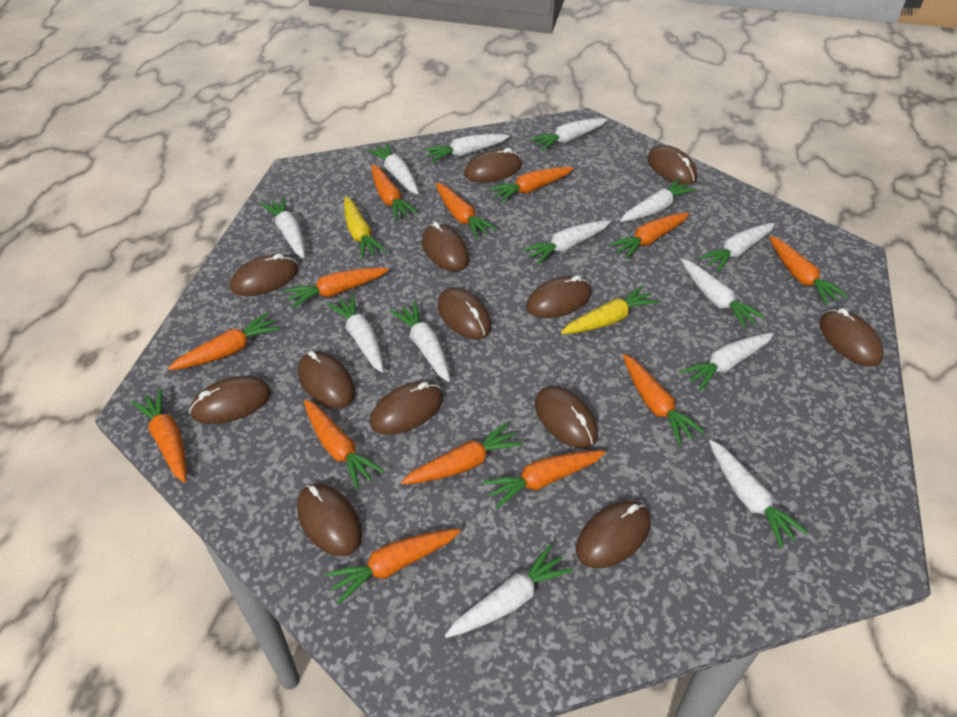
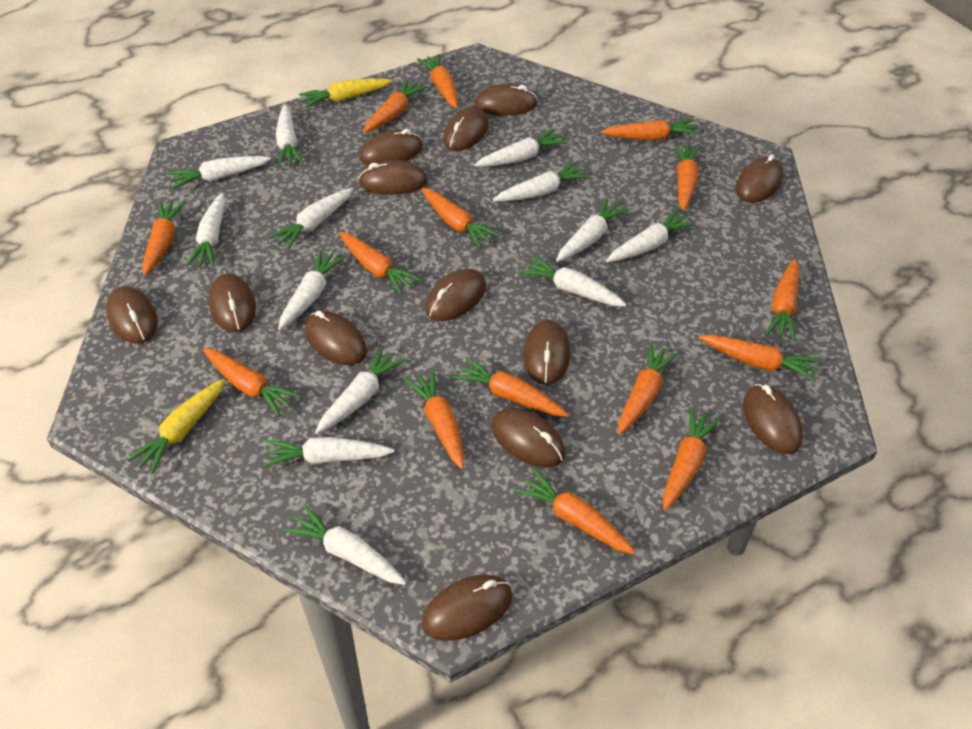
orange carrot: 13 -> 15

